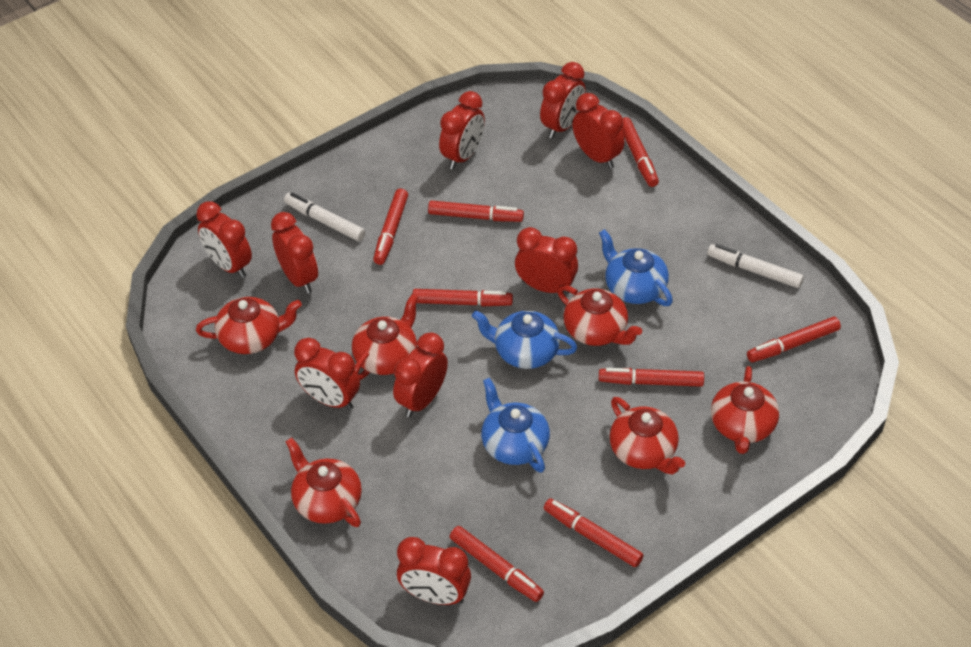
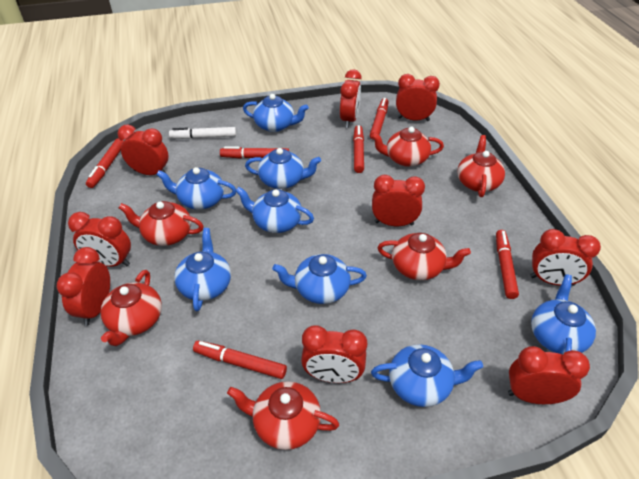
blue teapot: 3 -> 8
red marker: 8 -> 6
white marker: 2 -> 1

